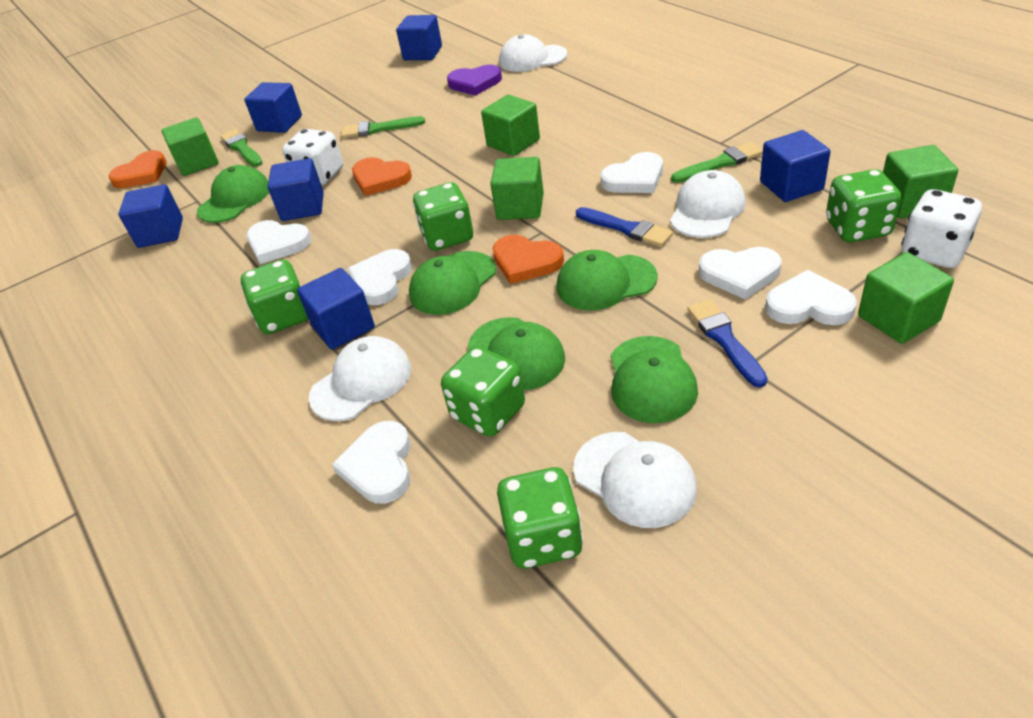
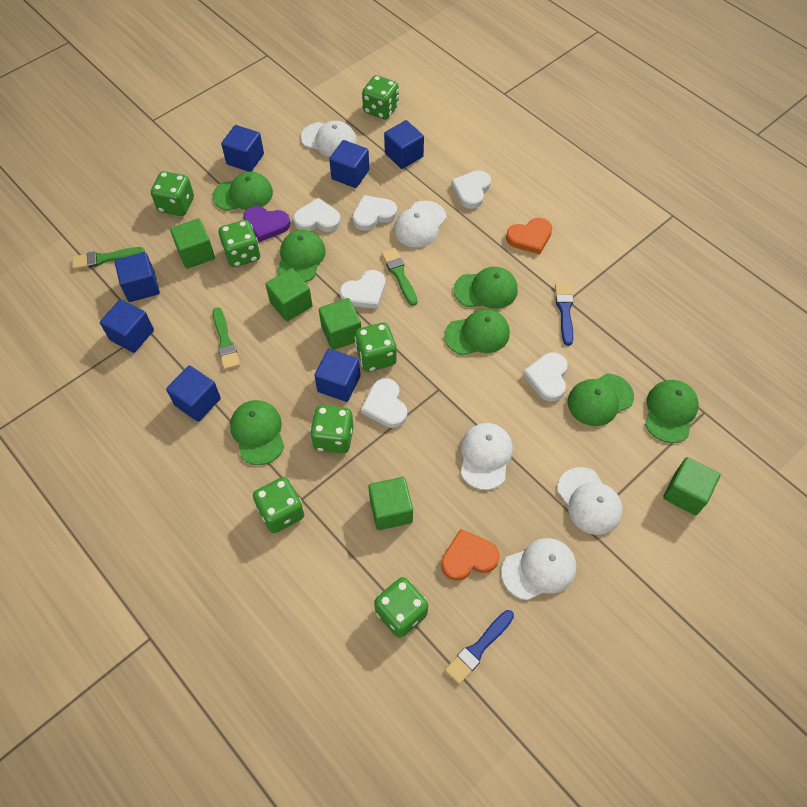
blue cube: 6 -> 7
green cap: 5 -> 7
green dice: 5 -> 7
orange heart: 3 -> 2
white cap: 4 -> 5
white dice: 2 -> 0

